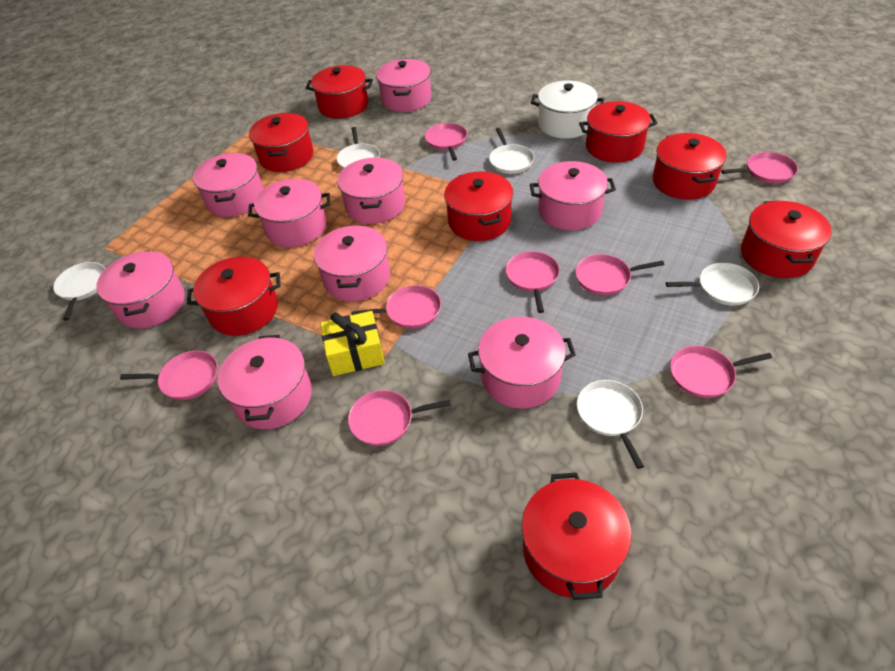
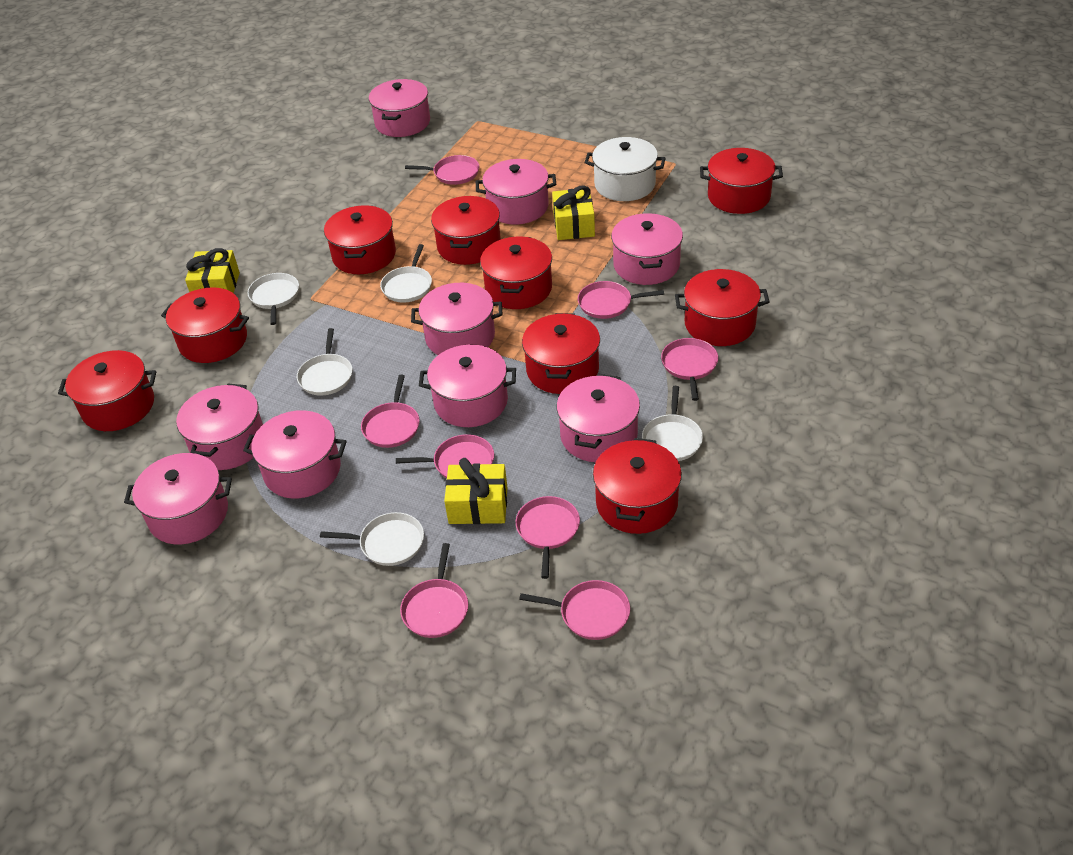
red pot: 8 -> 9
yellow gift: 1 -> 3

